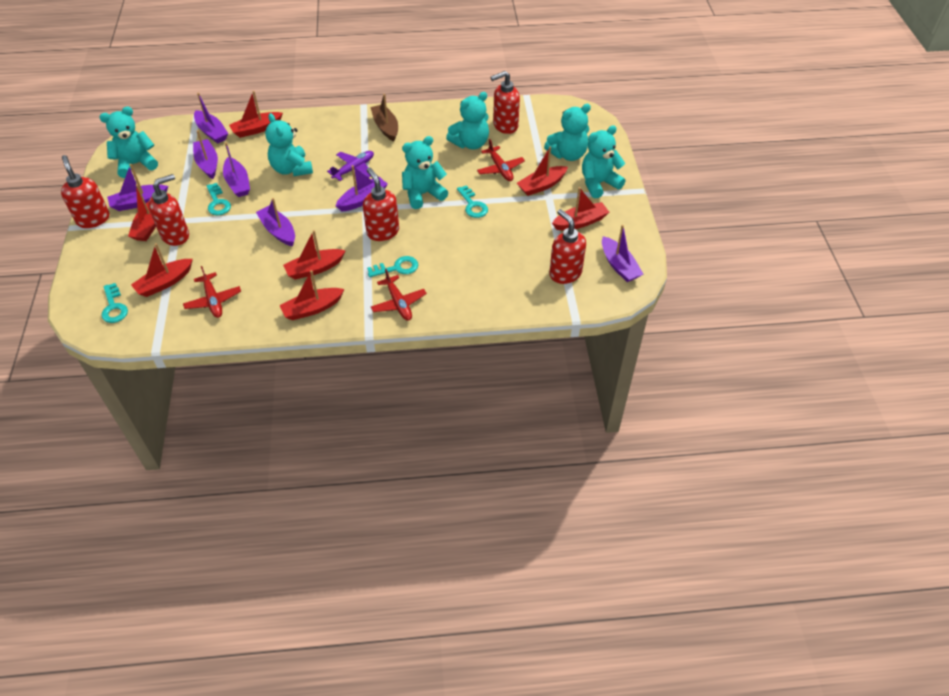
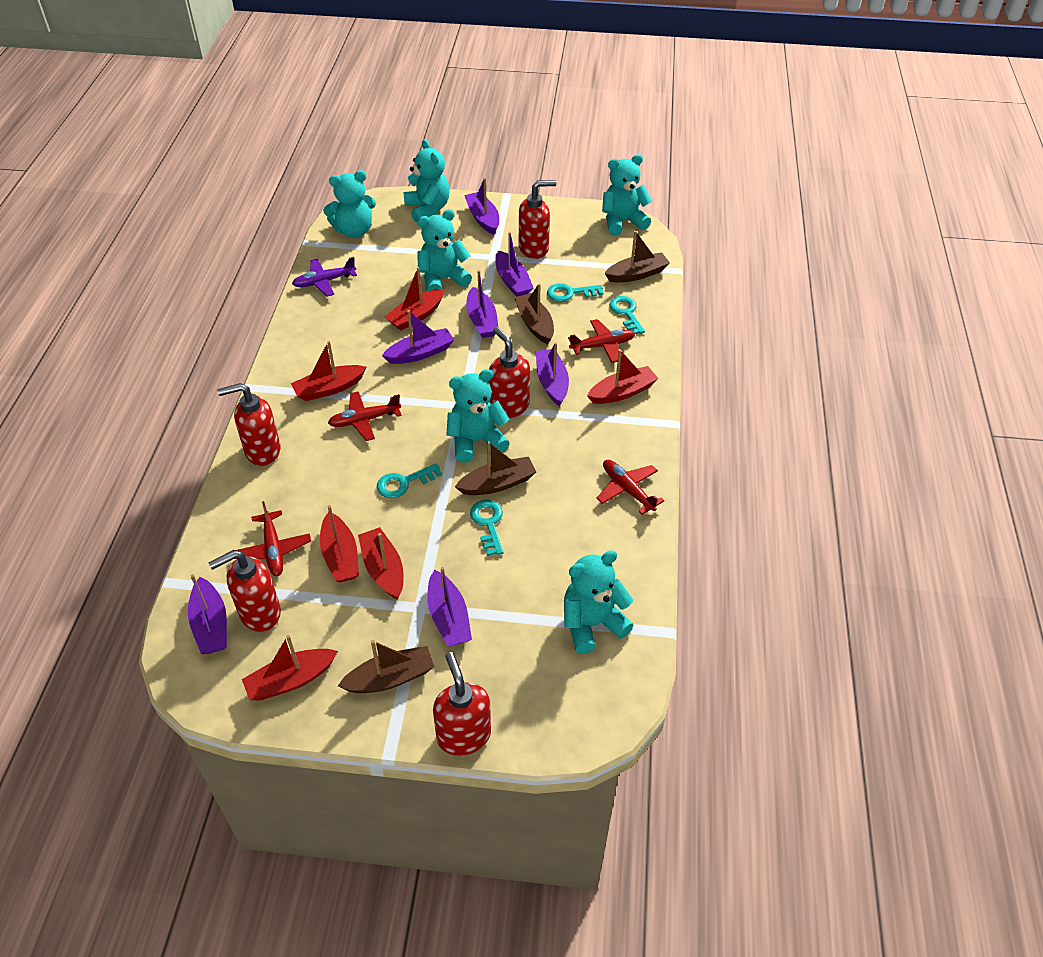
brown boat: 1 -> 4
red boat: 7 -> 6
red plane: 3 -> 4

